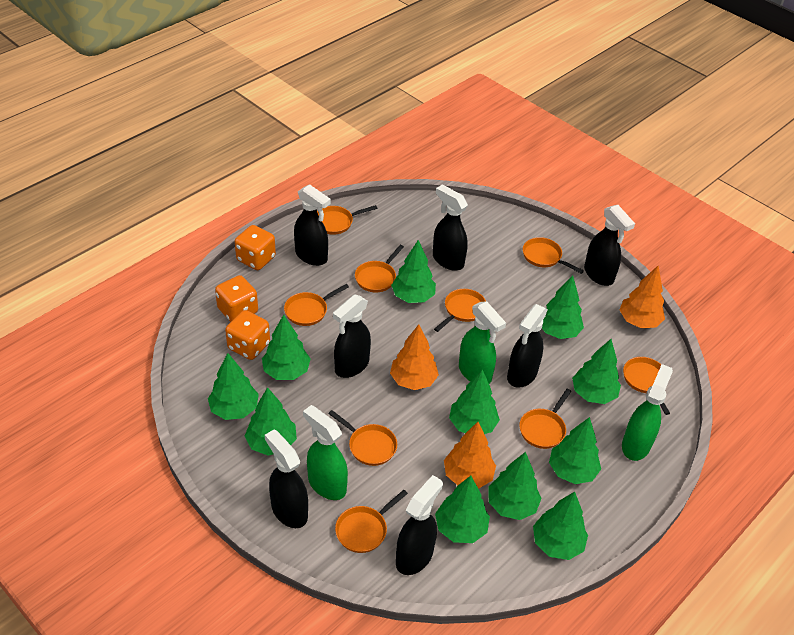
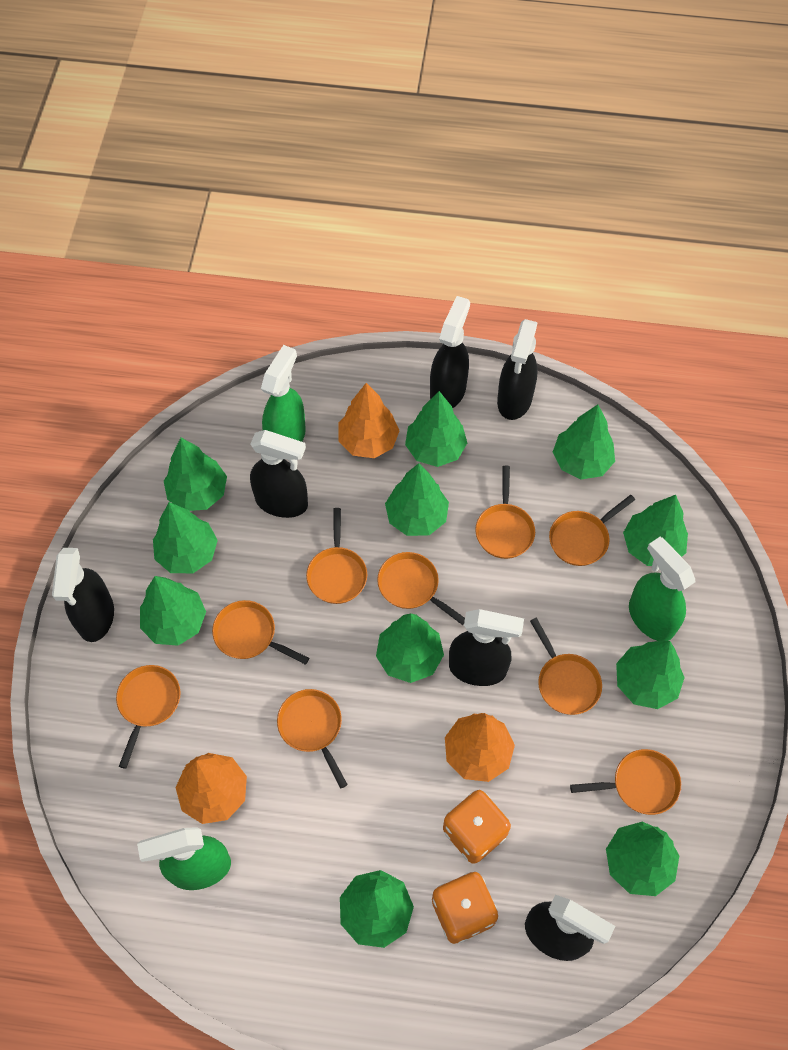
black spray bottle: 7 -> 6
orange dice: 3 -> 2

